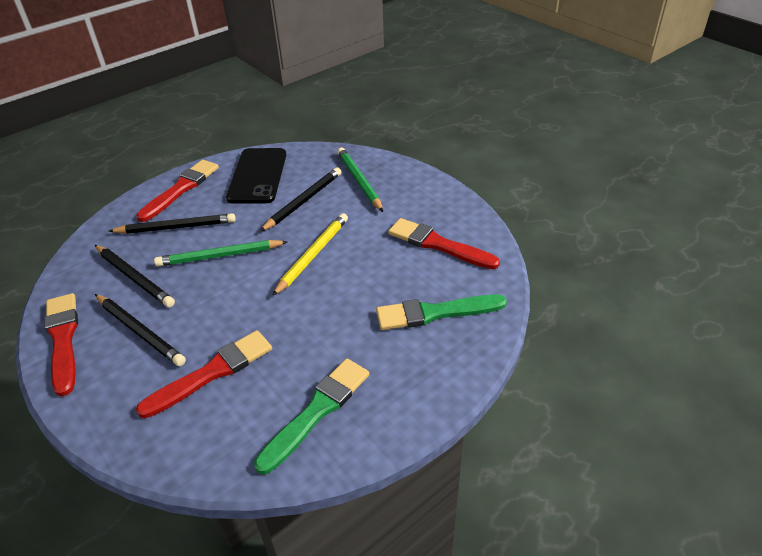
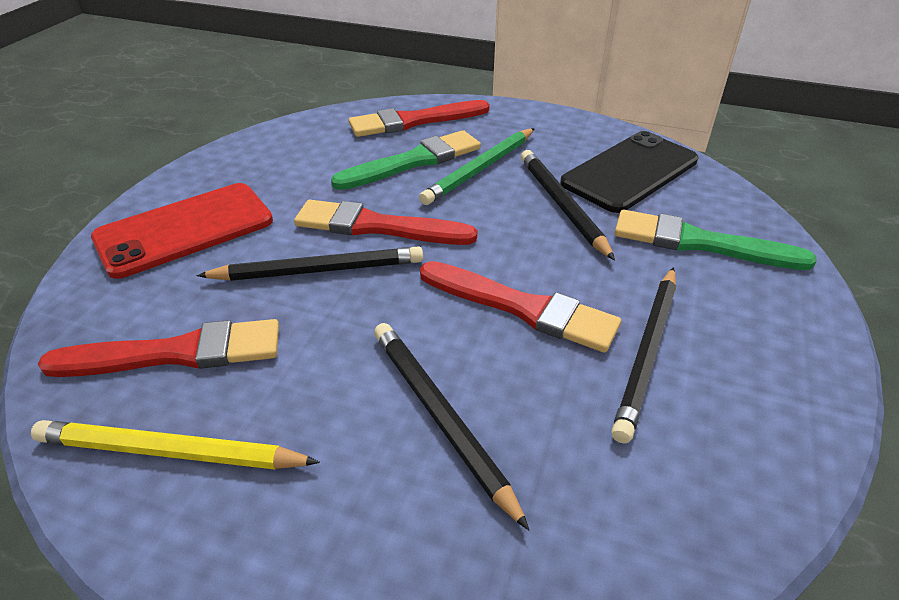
green pencil: 2 -> 1
red phone: 0 -> 1

